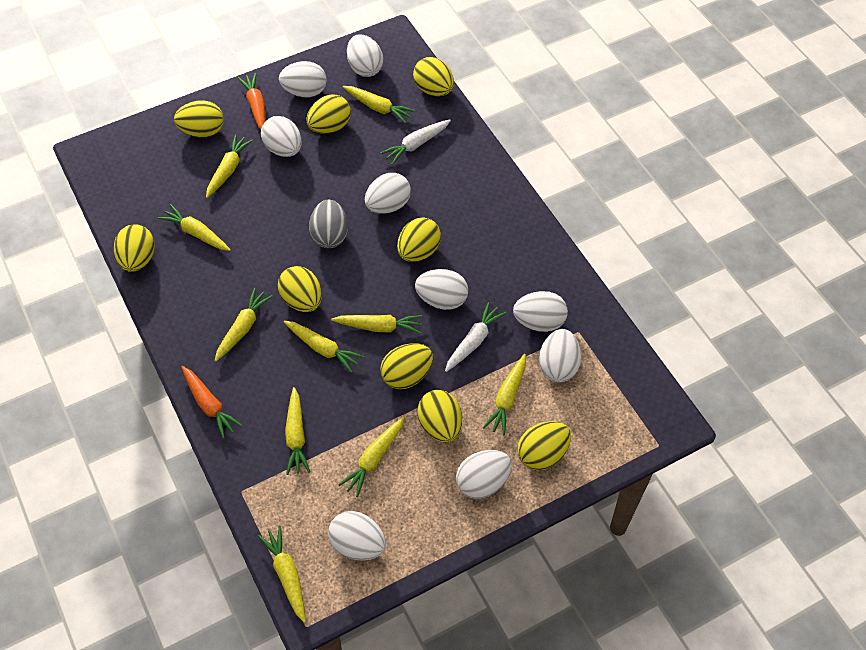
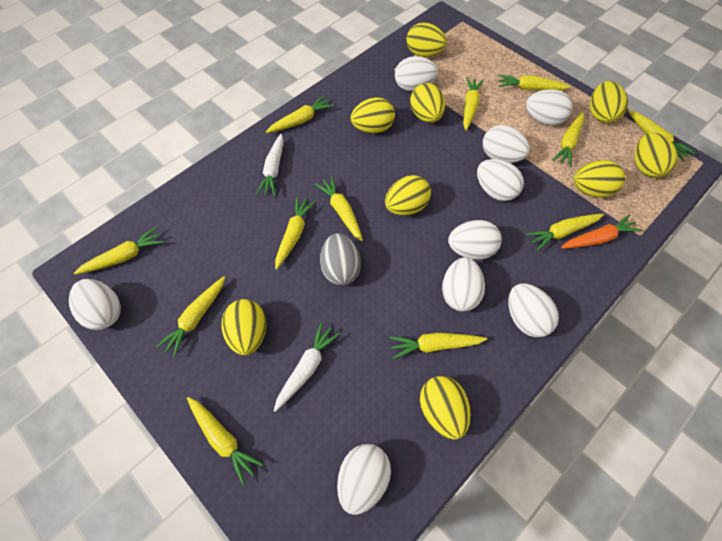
orange carrot: 2 -> 1
yellow carrot: 10 -> 12

